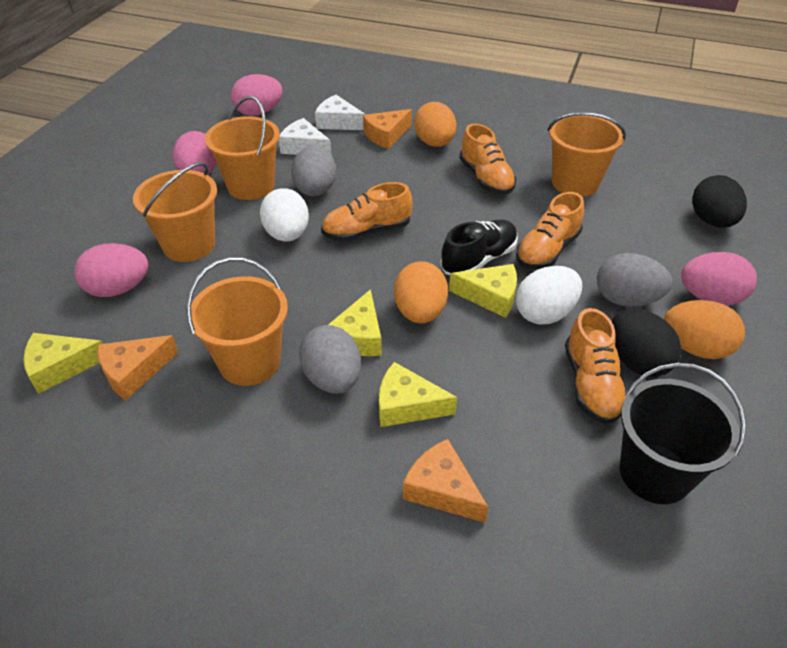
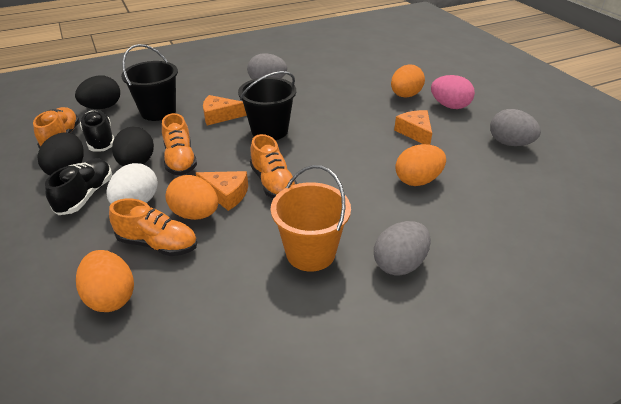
black bucket: 1 -> 2
black egg: 2 -> 3
black shoe: 1 -> 2
orange bucket: 4 -> 1
orange egg: 3 -> 4
pink egg: 4 -> 1
white cheese: 2 -> 0
white egg: 2 -> 1
yellow cheese: 4 -> 0

